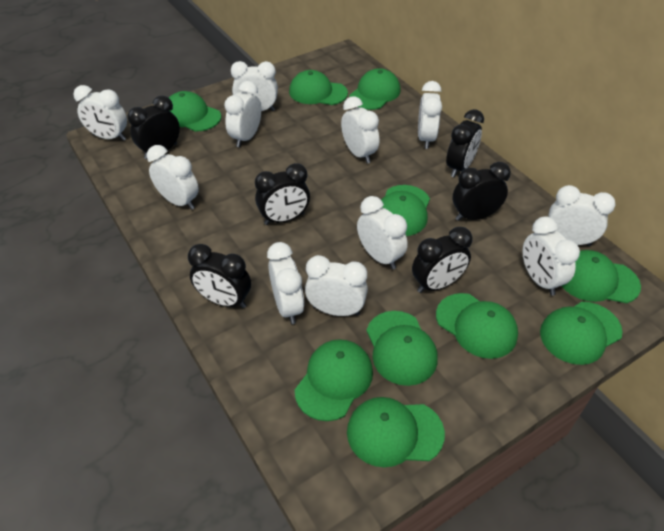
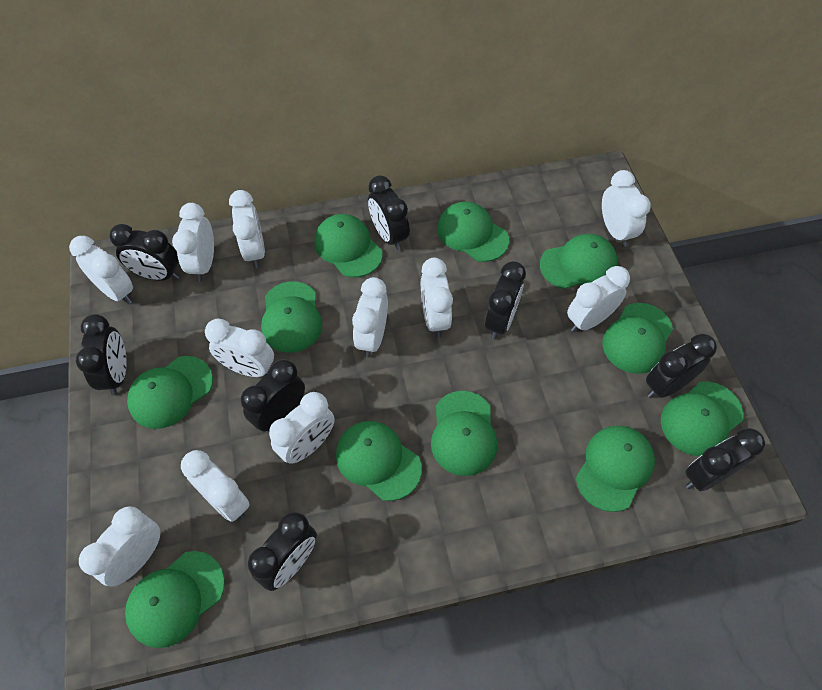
black clock: 6 -> 8
green cap: 10 -> 11

